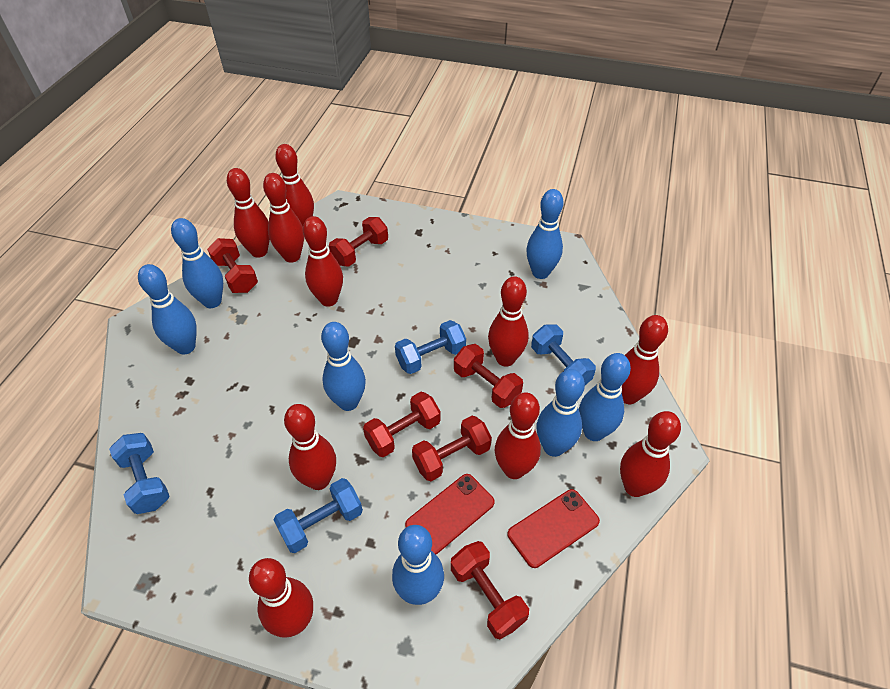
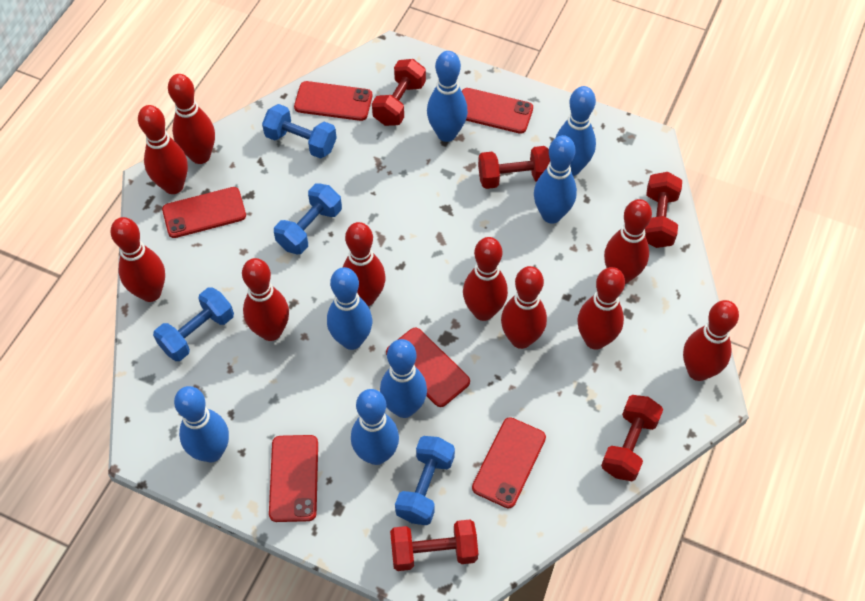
red dumbbell: 6 -> 5
red phone: 2 -> 6

